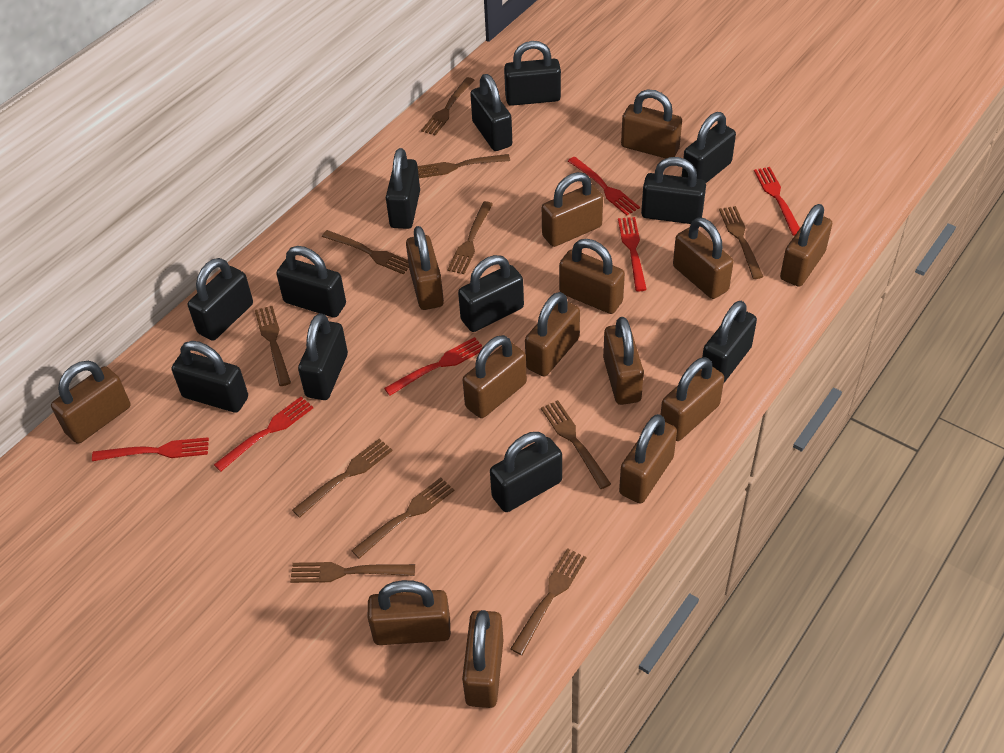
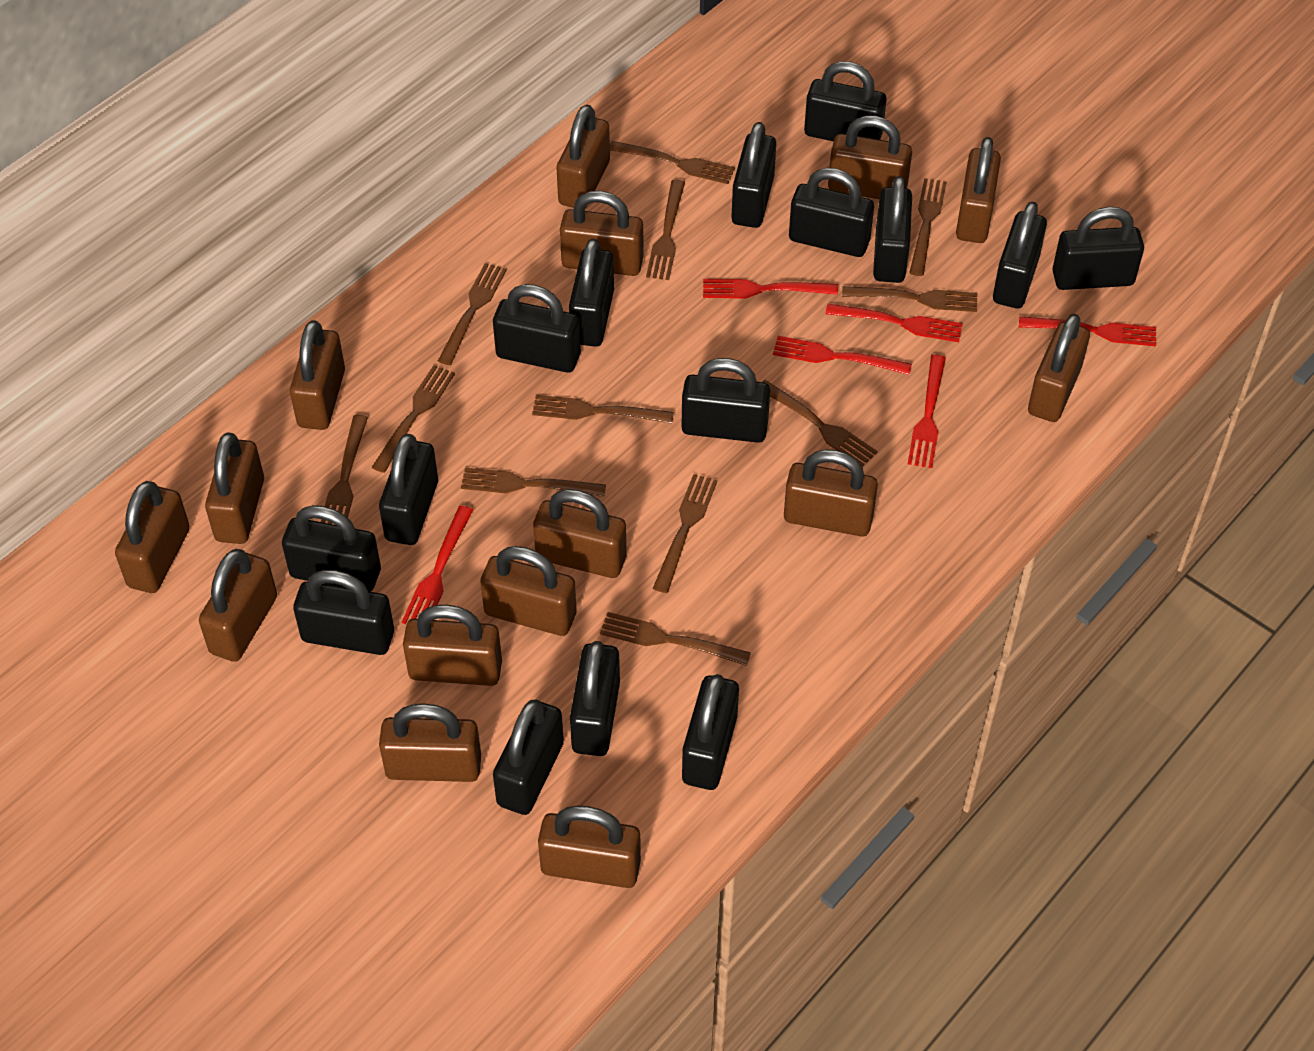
black padlock: 12 -> 15
brown fork: 11 -> 12
brown padlock: 14 -> 15

